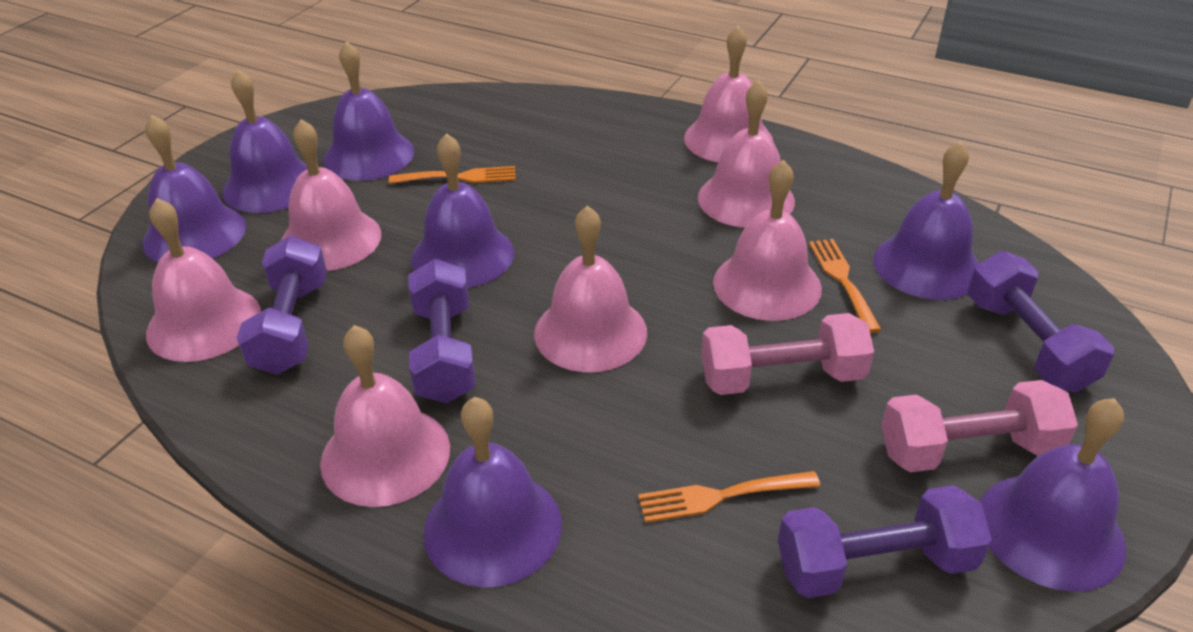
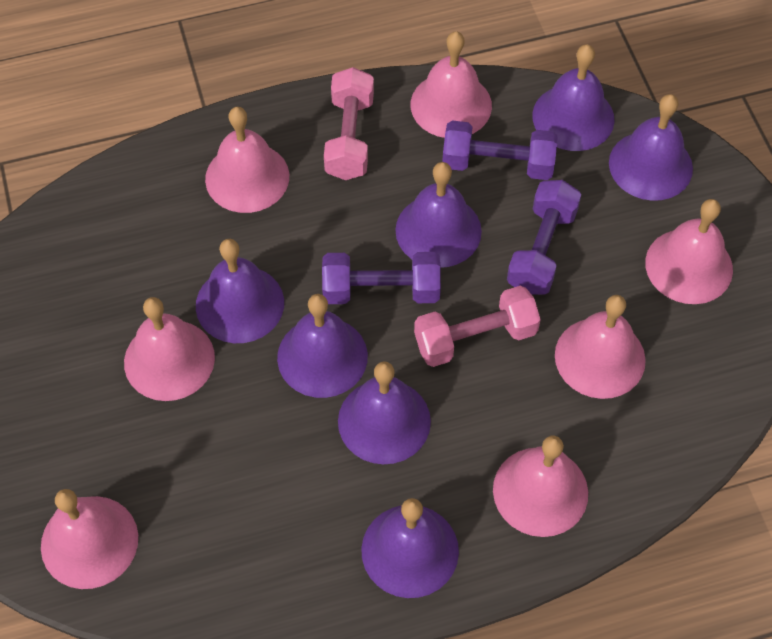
orange fork: 3 -> 0
purple dumbbell: 4 -> 3

